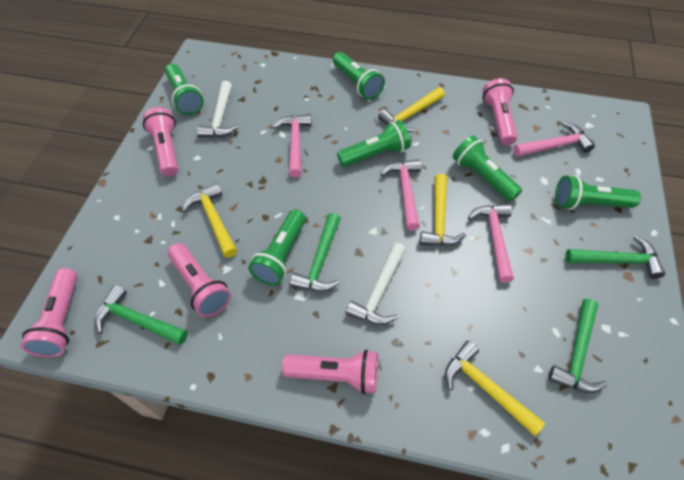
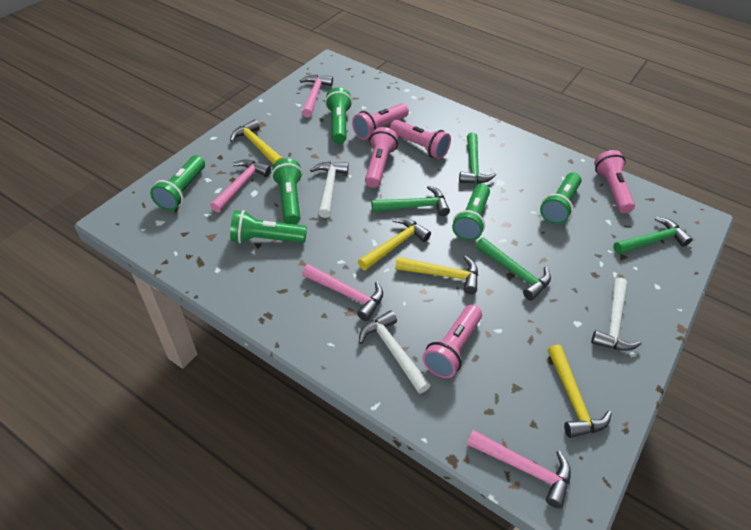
white hammer: 2 -> 3

